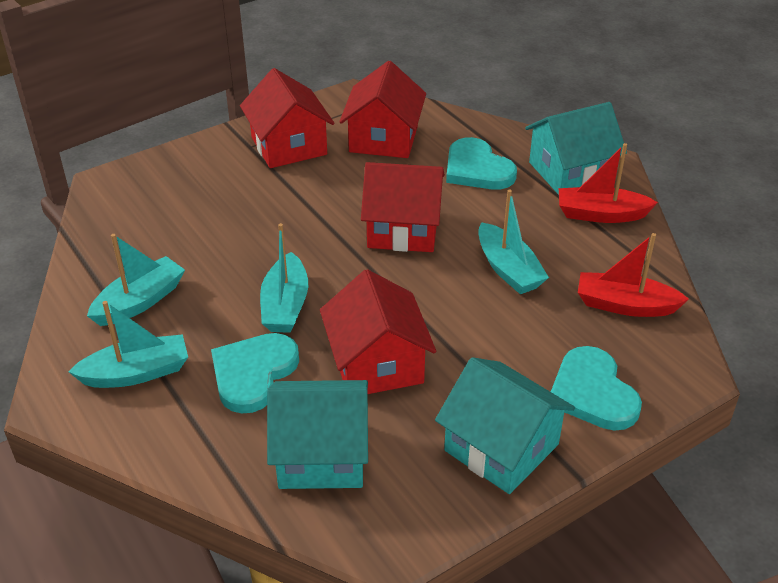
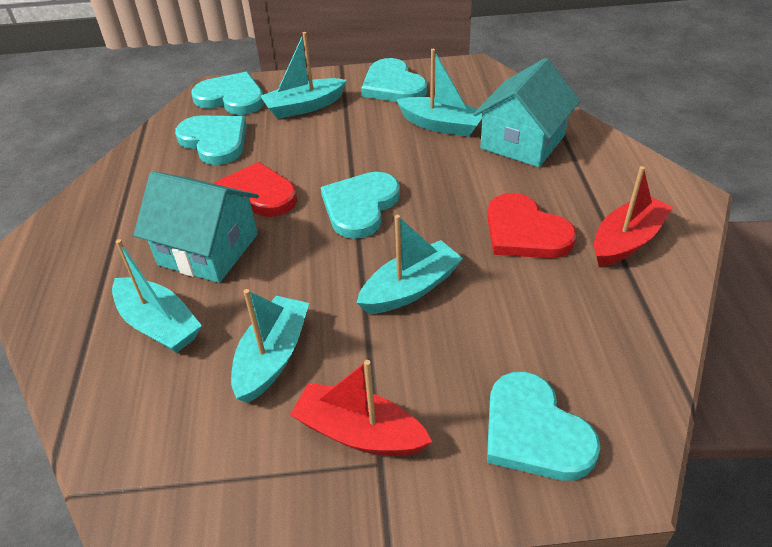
red heart: 0 -> 2
red house: 4 -> 0
turquoise boat: 4 -> 5
turquoise heart: 3 -> 5
turquoise house: 3 -> 2

